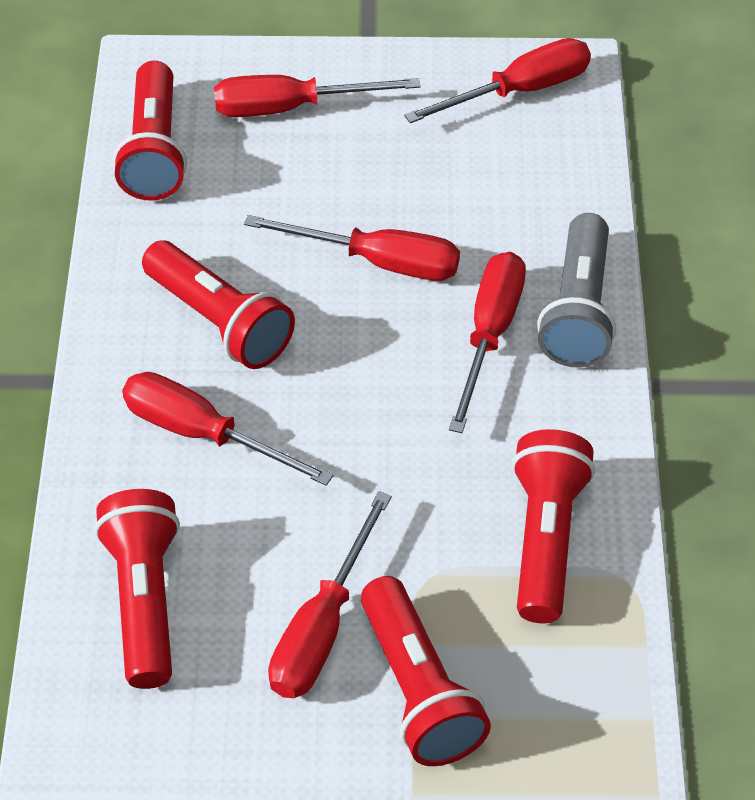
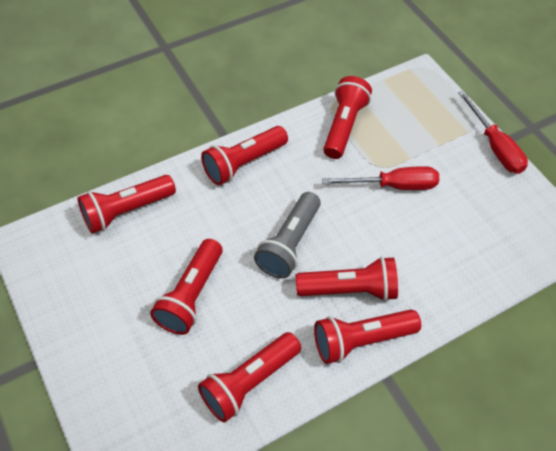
red flashlight: 5 -> 7
red screwdriver: 6 -> 2

